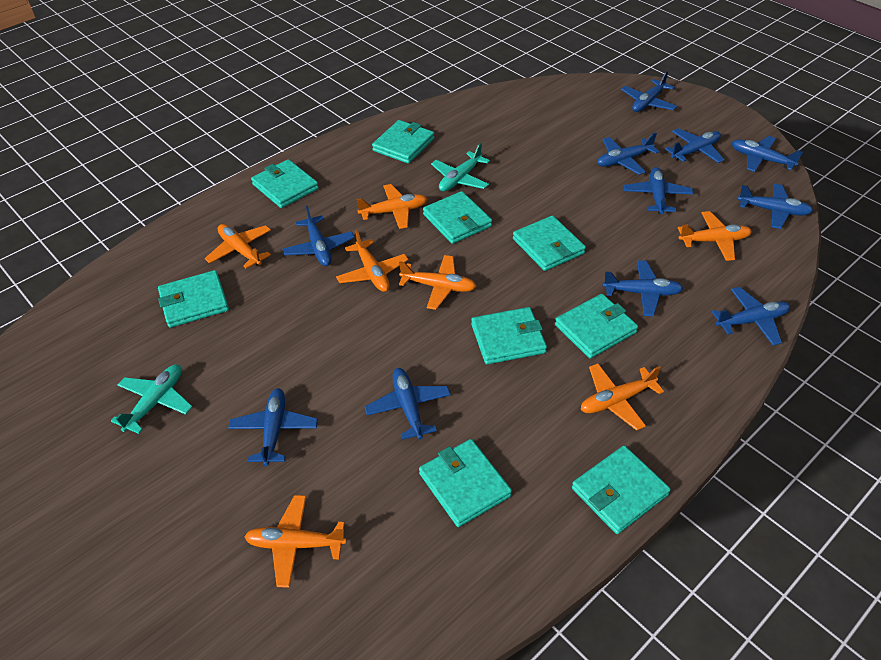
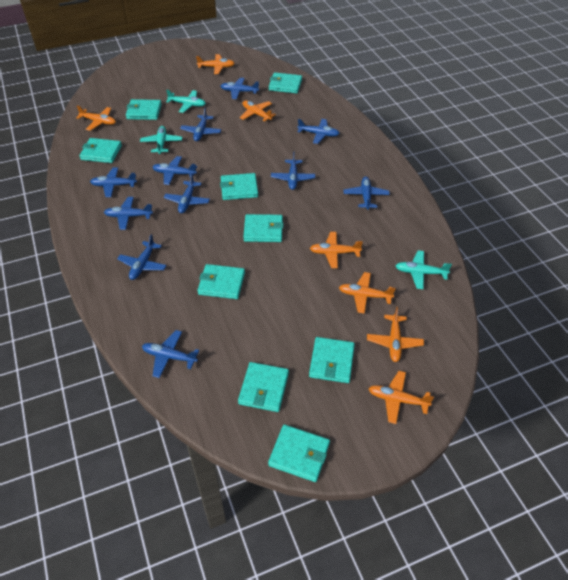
turquoise plane: 2 -> 3

